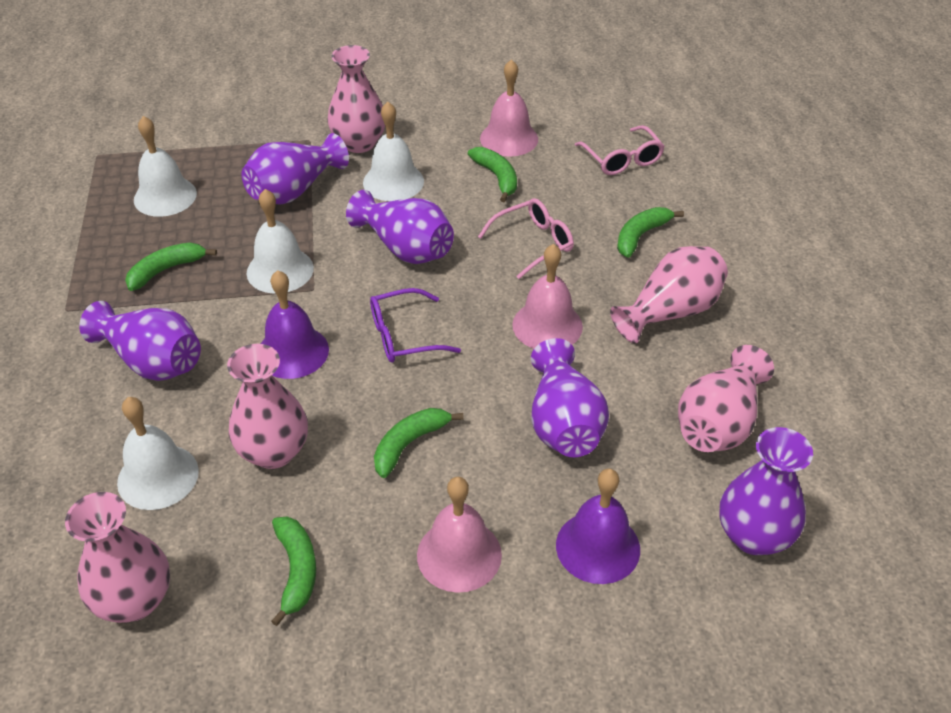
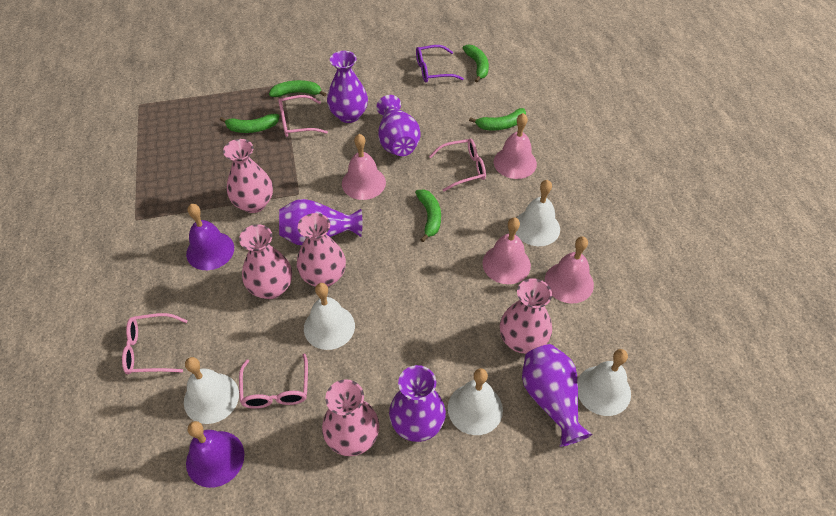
pink bell: 3 -> 4
pink glasses: 2 -> 4
white bell: 4 -> 5

